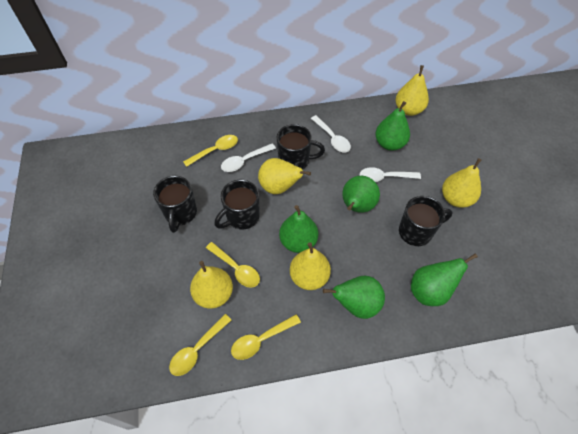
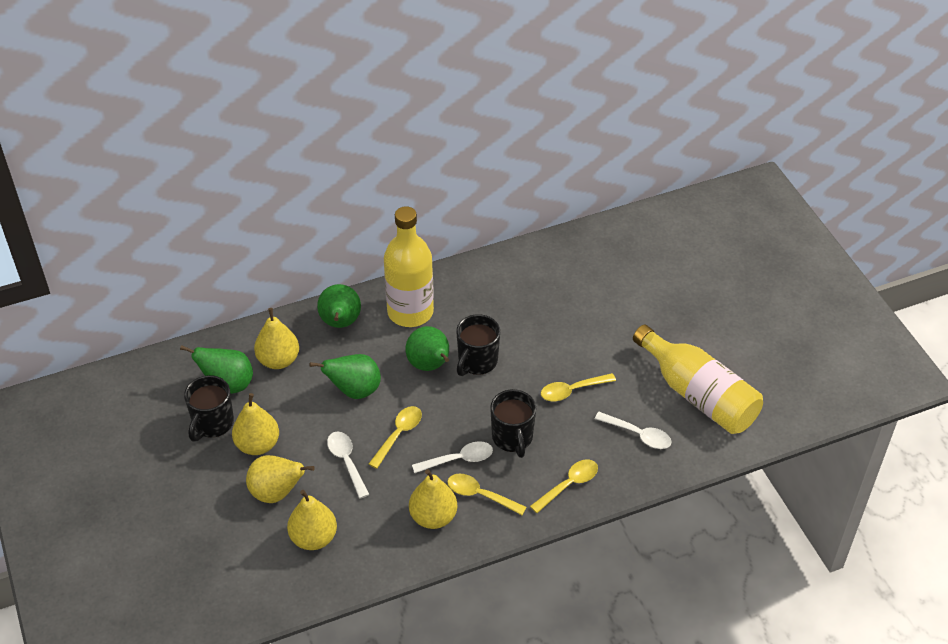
black mug: 4 -> 3
green pear: 5 -> 4
yellow bottle: 0 -> 2

